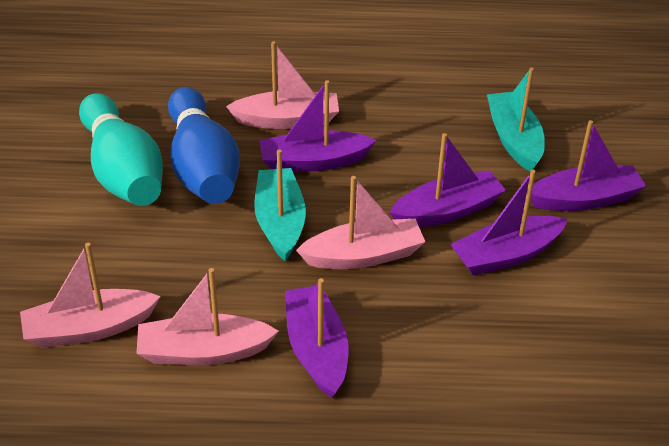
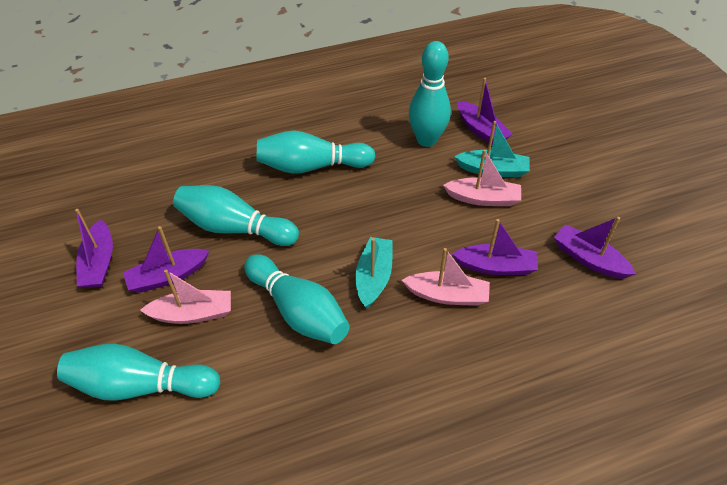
blue bowling pin: 1 -> 0
pink boat: 4 -> 3
turquoise bowling pin: 1 -> 5

